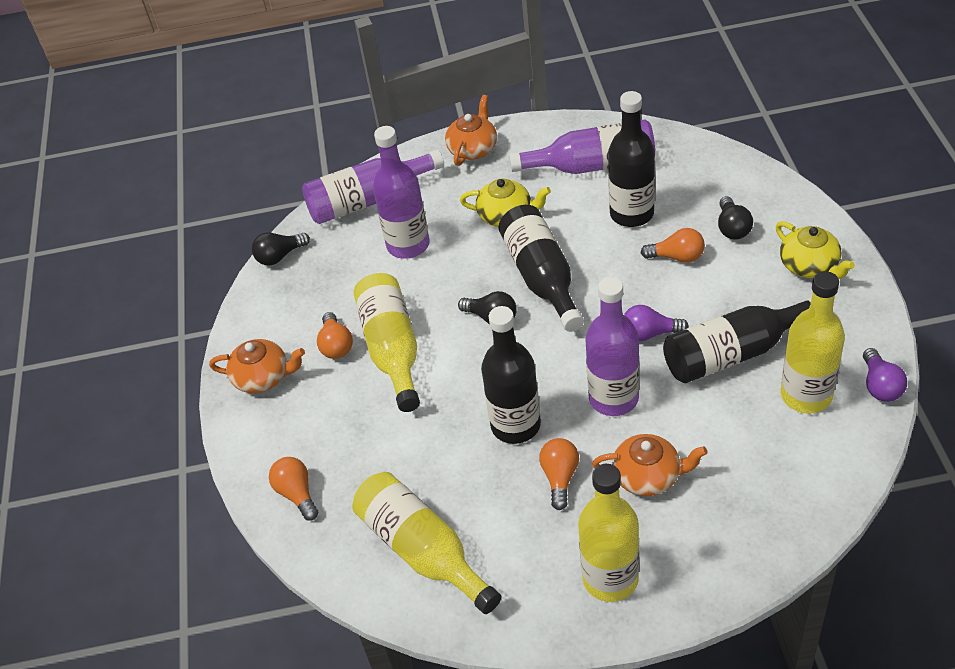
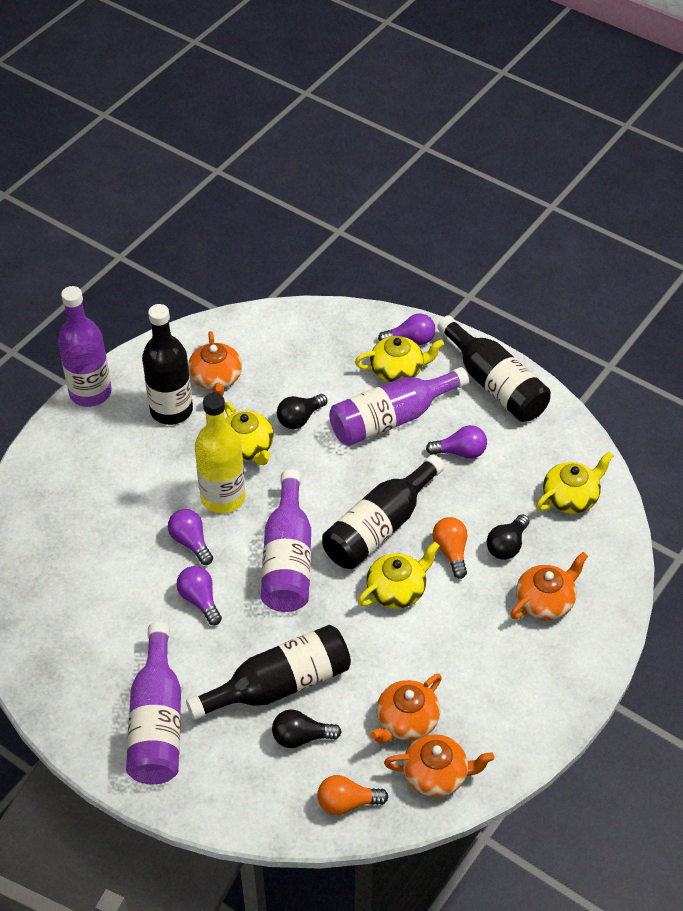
orange light bulb: 4 -> 2
orange teapot: 3 -> 4
purple light bulb: 2 -> 4
yellow bottle: 4 -> 1
yellow teapot: 2 -> 4

